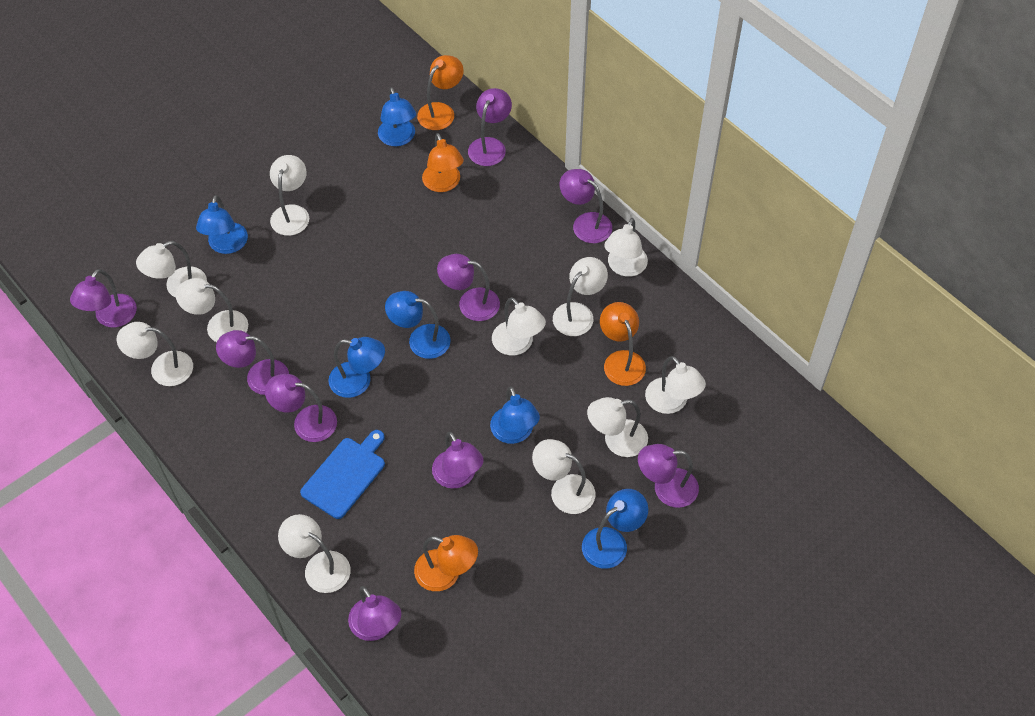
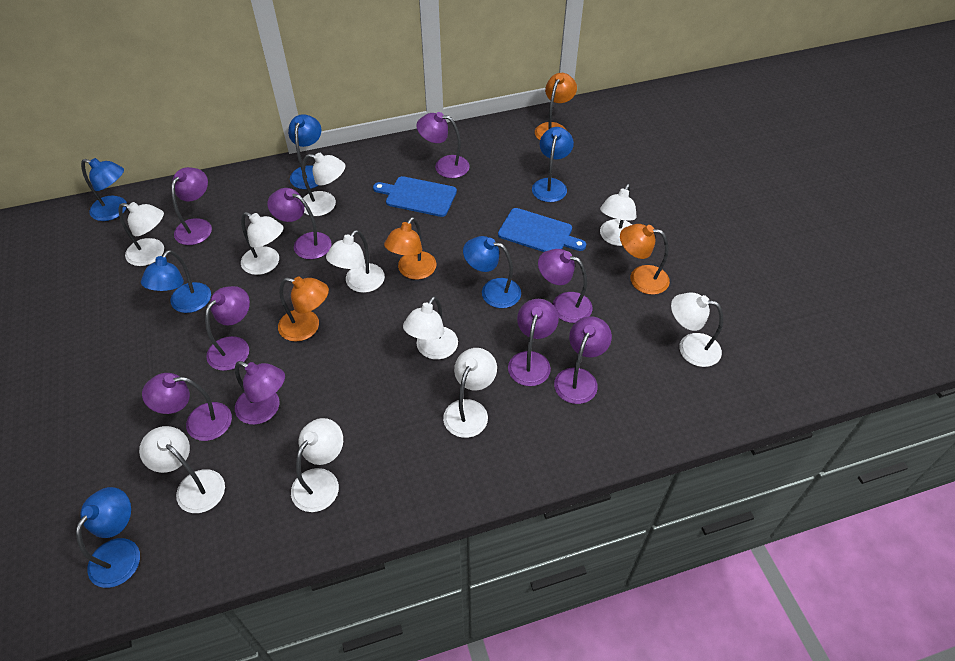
blue cutting board: 1 -> 2
white lamp: 11 -> 10

